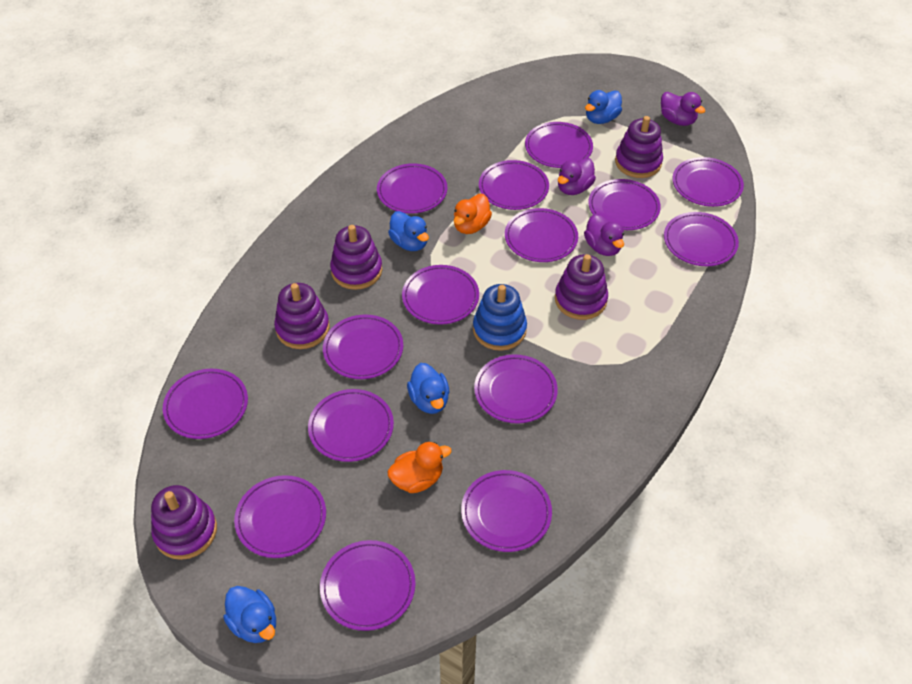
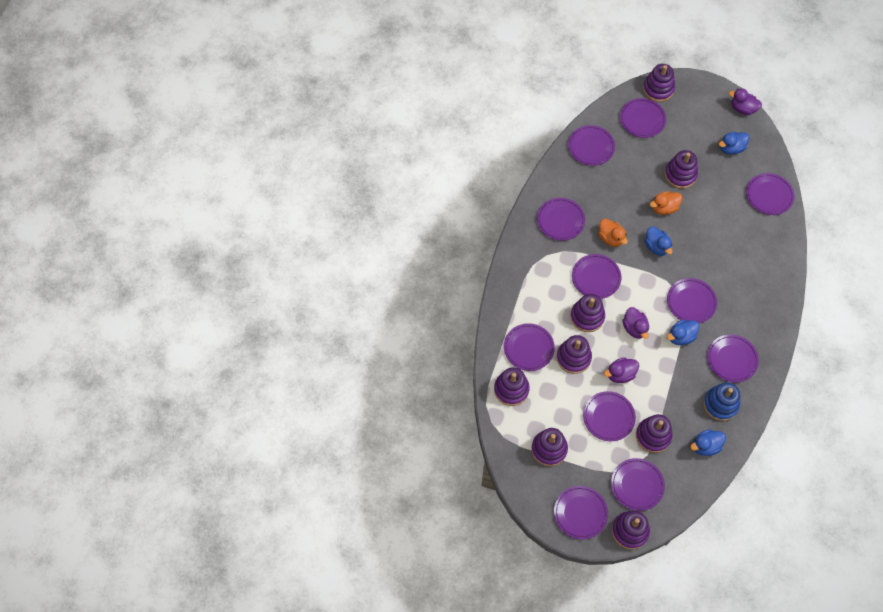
purple plate: 15 -> 11
purple stacking toy: 5 -> 8

